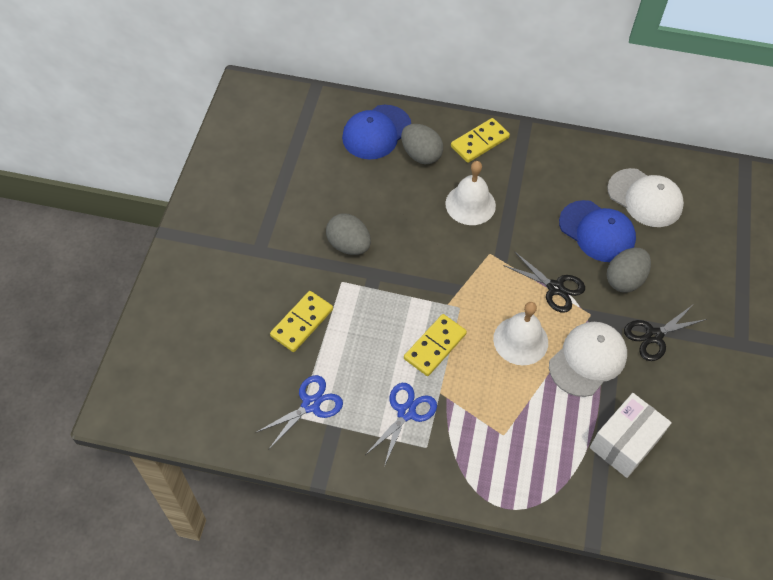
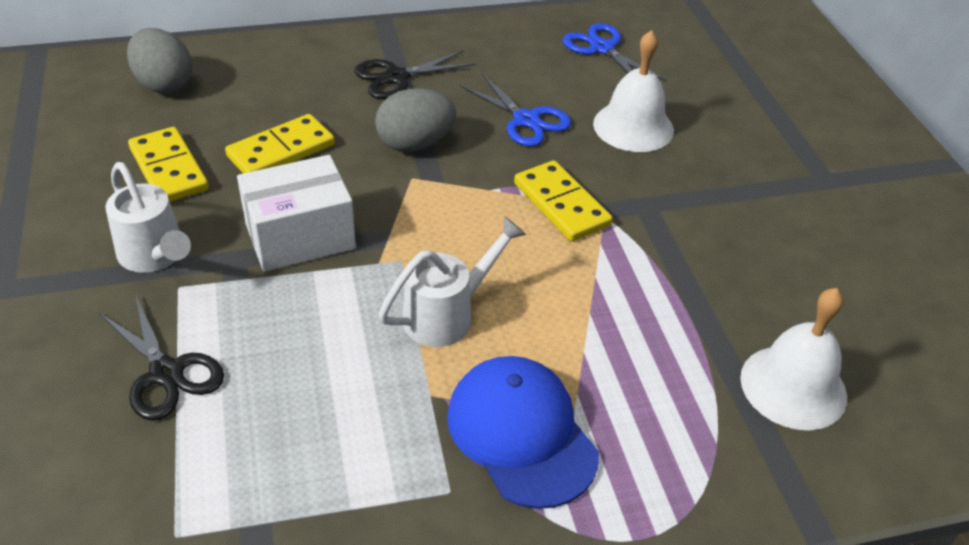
blue cap: 2 -> 1
grey egg: 3 -> 2
white cap: 2 -> 0
white watering can: 0 -> 2

